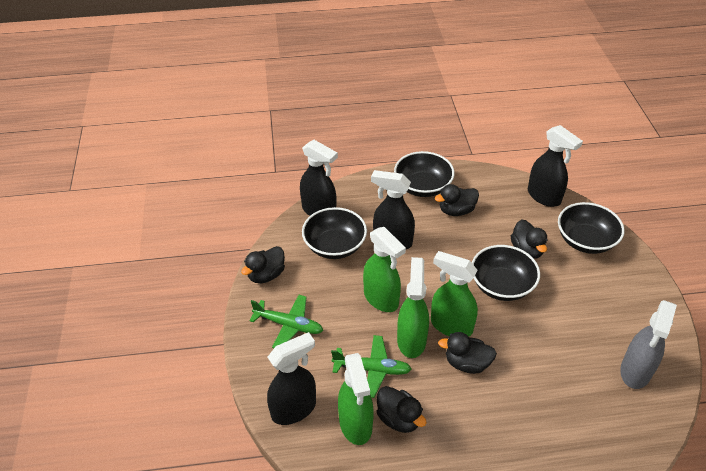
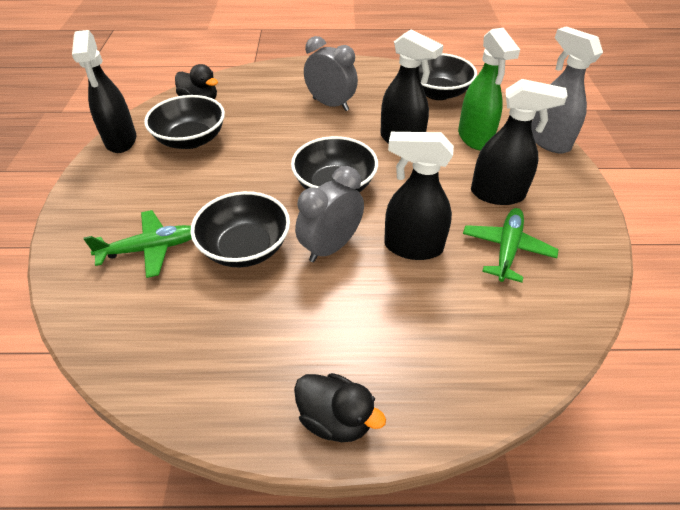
black duck: 5 -> 2
green spray bottle: 4 -> 1
grey clock: 0 -> 2

